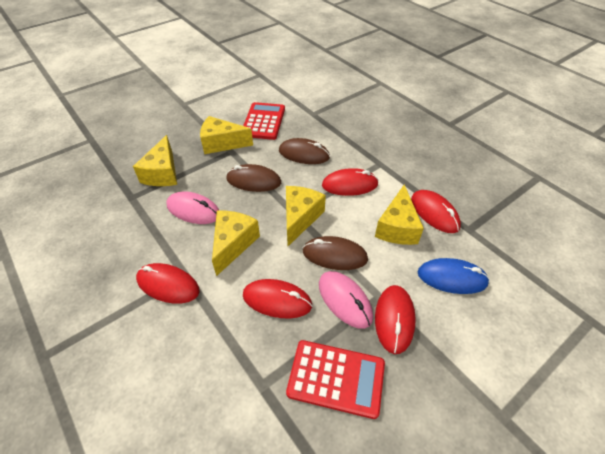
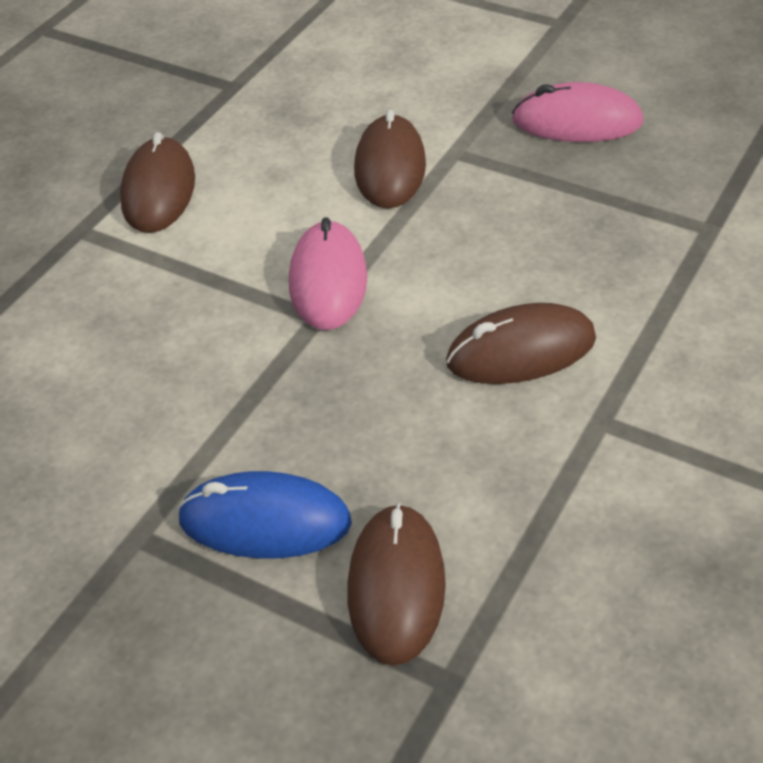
brown mouse: 3 -> 4
red calculator: 2 -> 0
red mouse: 5 -> 0
yellow cheese: 5 -> 0

